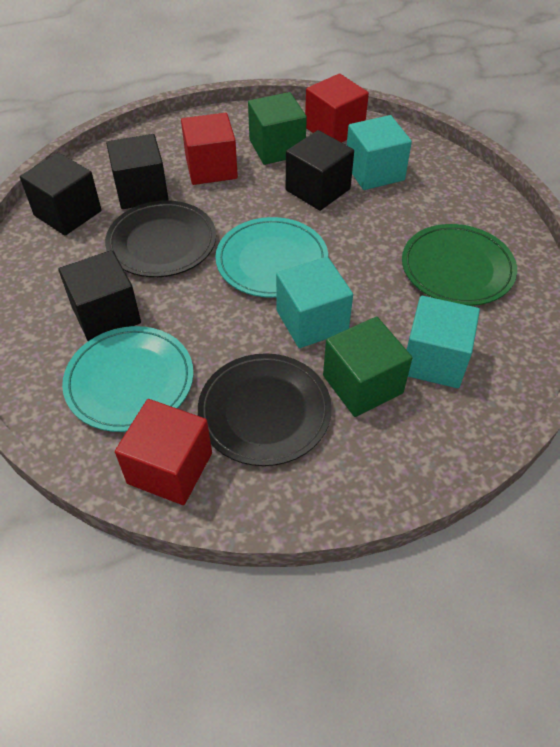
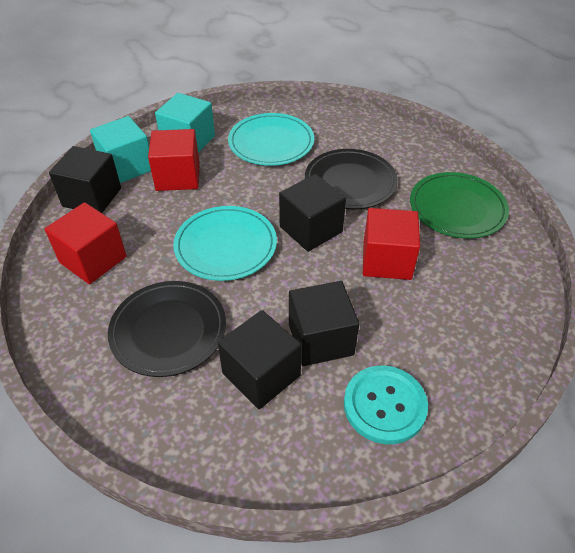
green cube: 2 -> 0
turquoise button: 0 -> 1
turquoise cube: 3 -> 2

